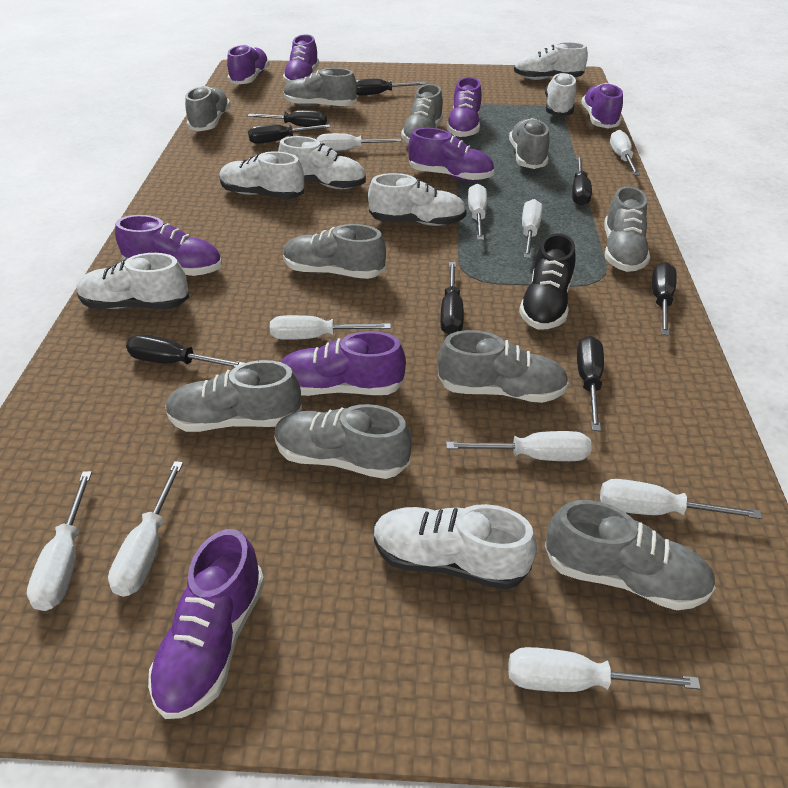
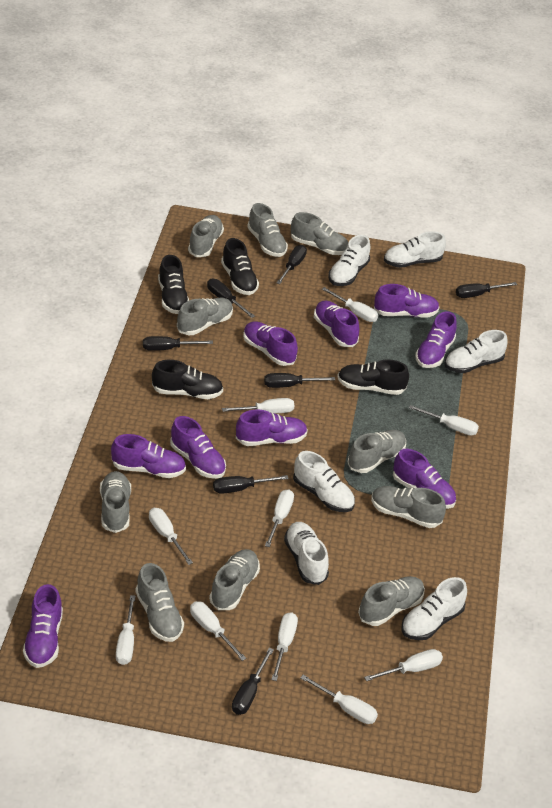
black screwdriver: 8 -> 7
black shoe: 1 -> 4
purple shoe: 8 -> 9
white shoe: 7 -> 6

